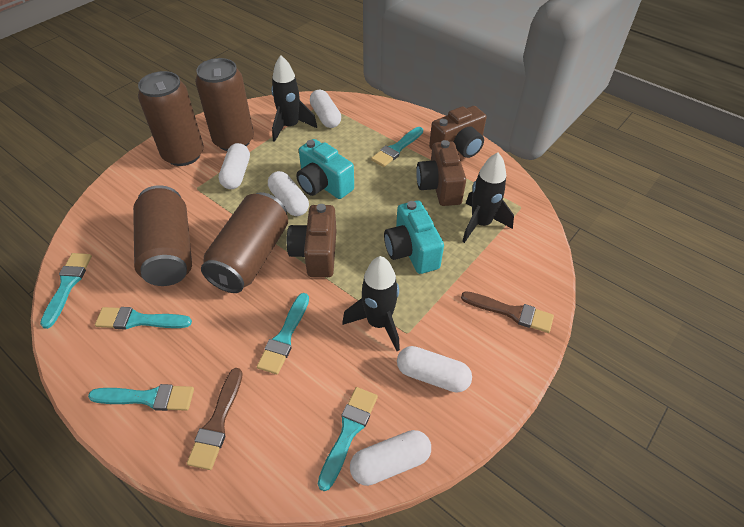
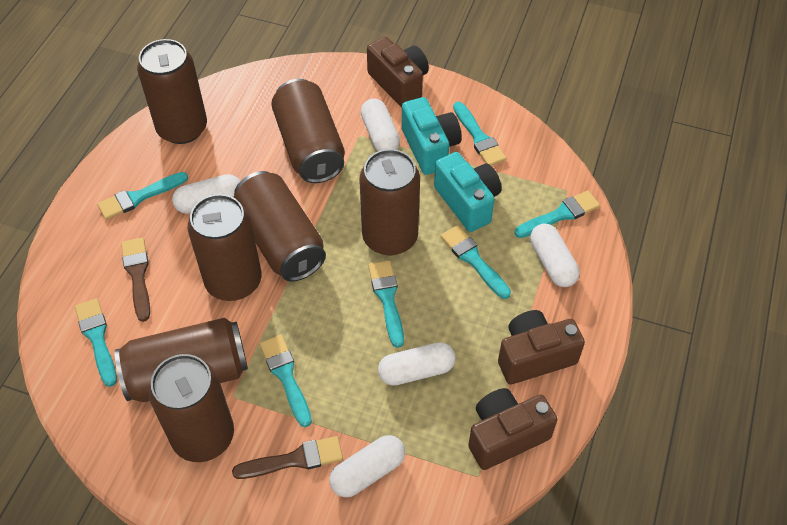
black rocket: 3 -> 0
brown can: 4 -> 7
turquoise brush: 6 -> 7

